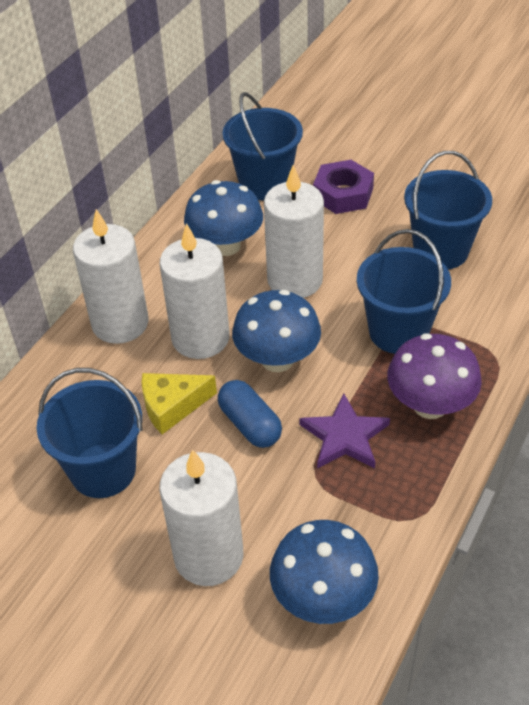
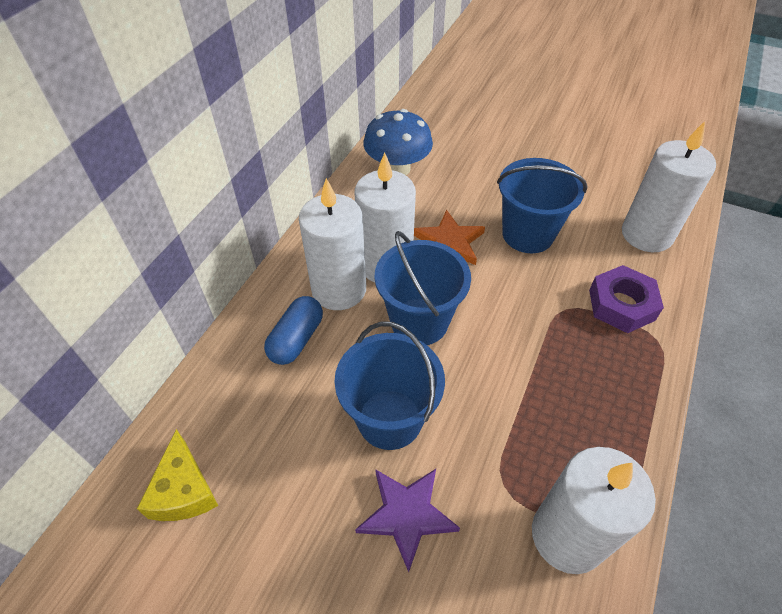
blue bucket: 4 -> 3
blue mushroom: 3 -> 1
orange star: 0 -> 1
purple mushroom: 1 -> 0

